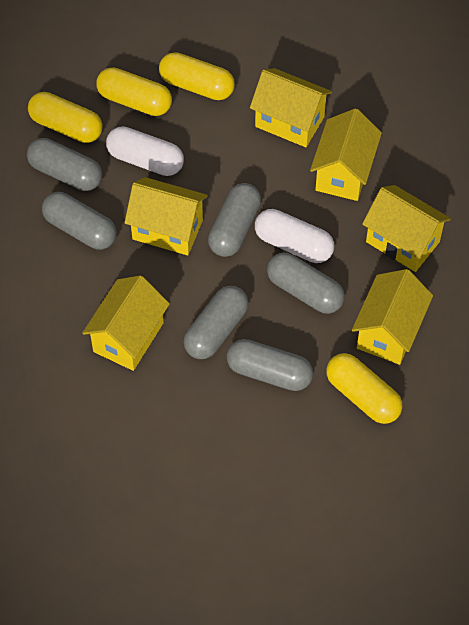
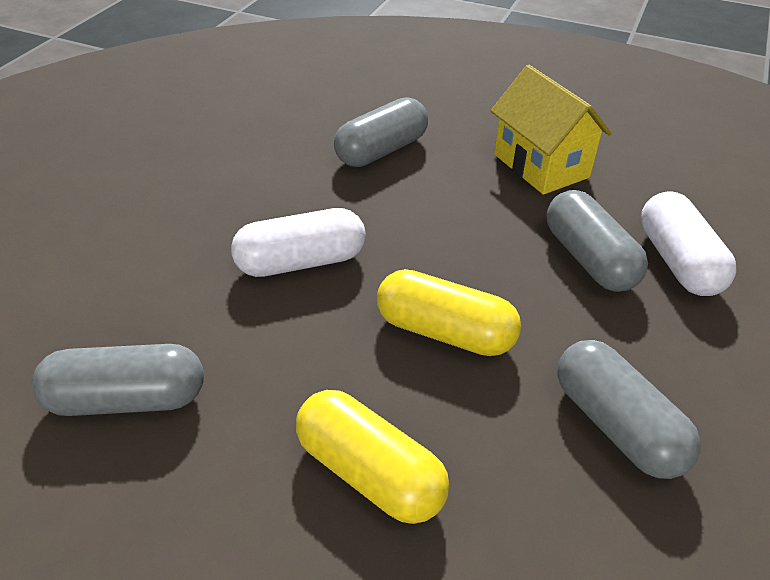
grey capsule: 6 -> 4
yellow capsule: 4 -> 2
yellow house: 6 -> 1

